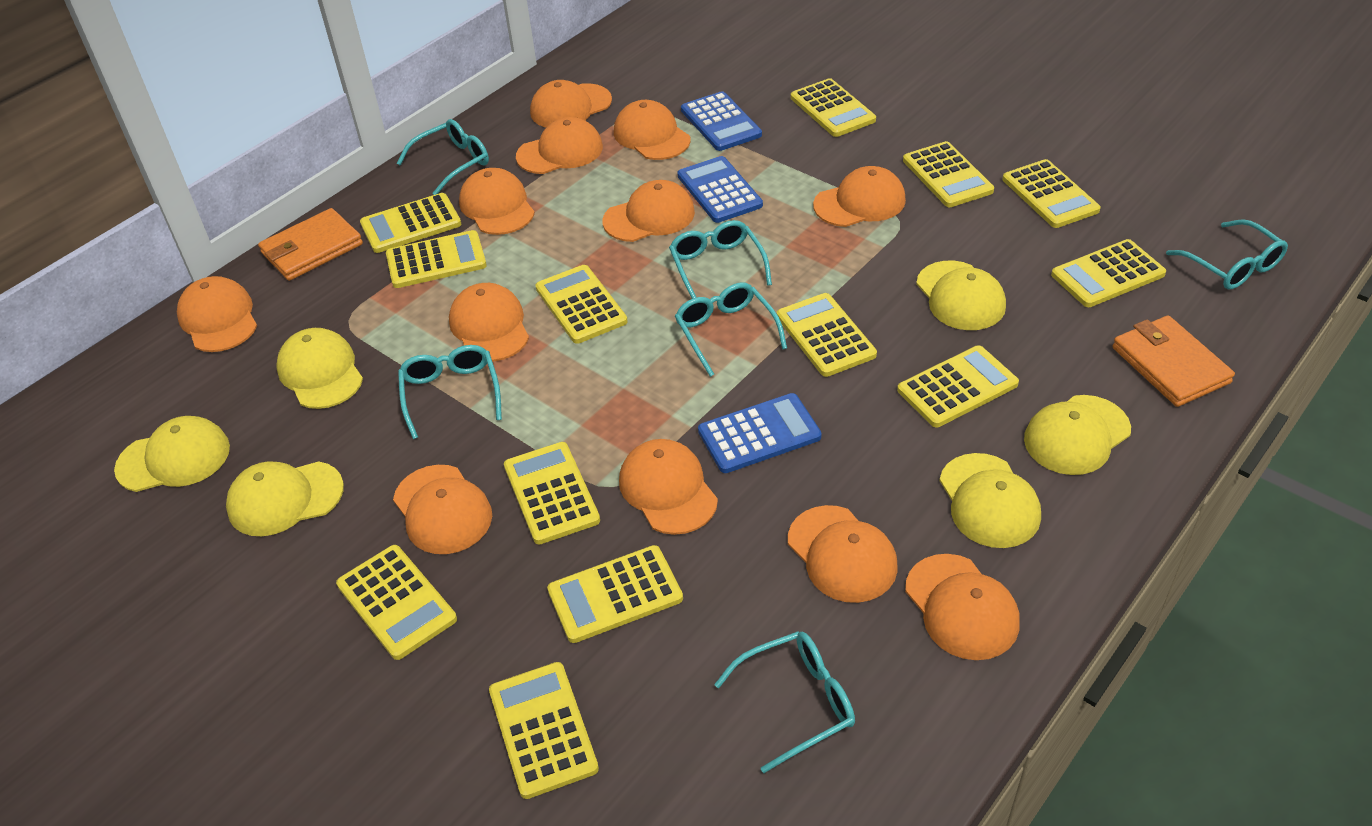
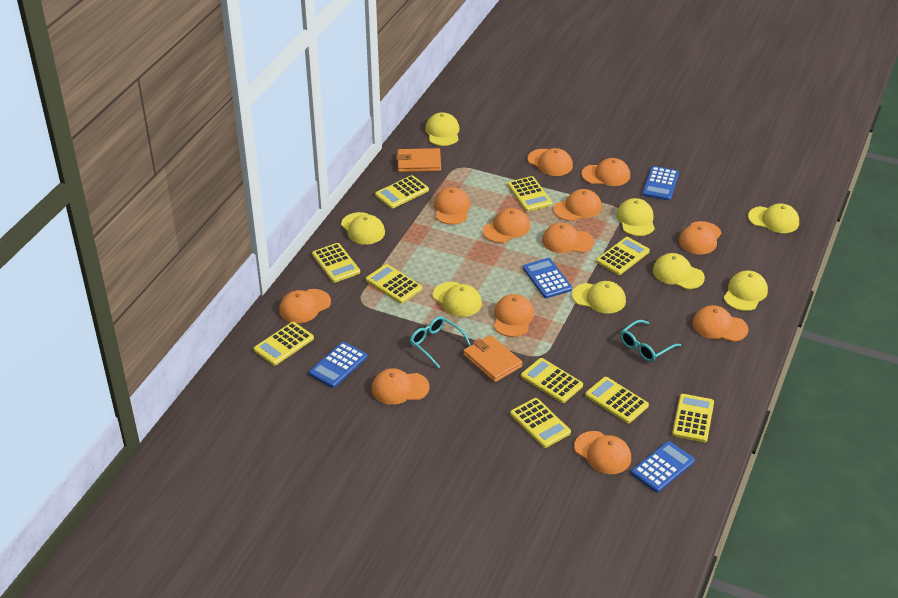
blue calculator: 3 -> 4
turquoise glasses: 6 -> 2
yellow calculator: 13 -> 10
yellow cap: 6 -> 8

